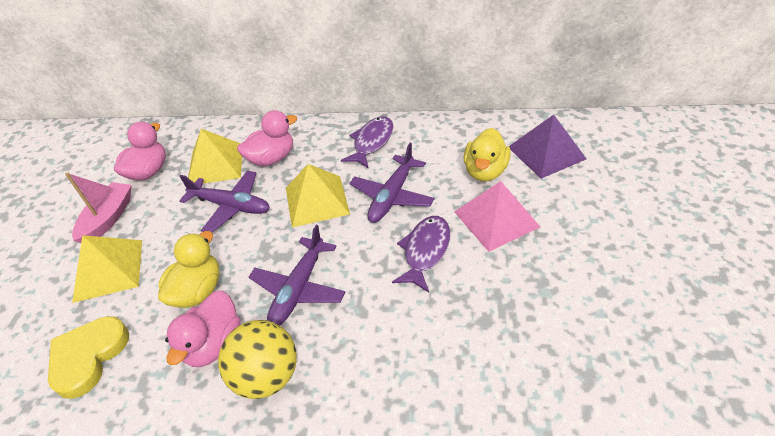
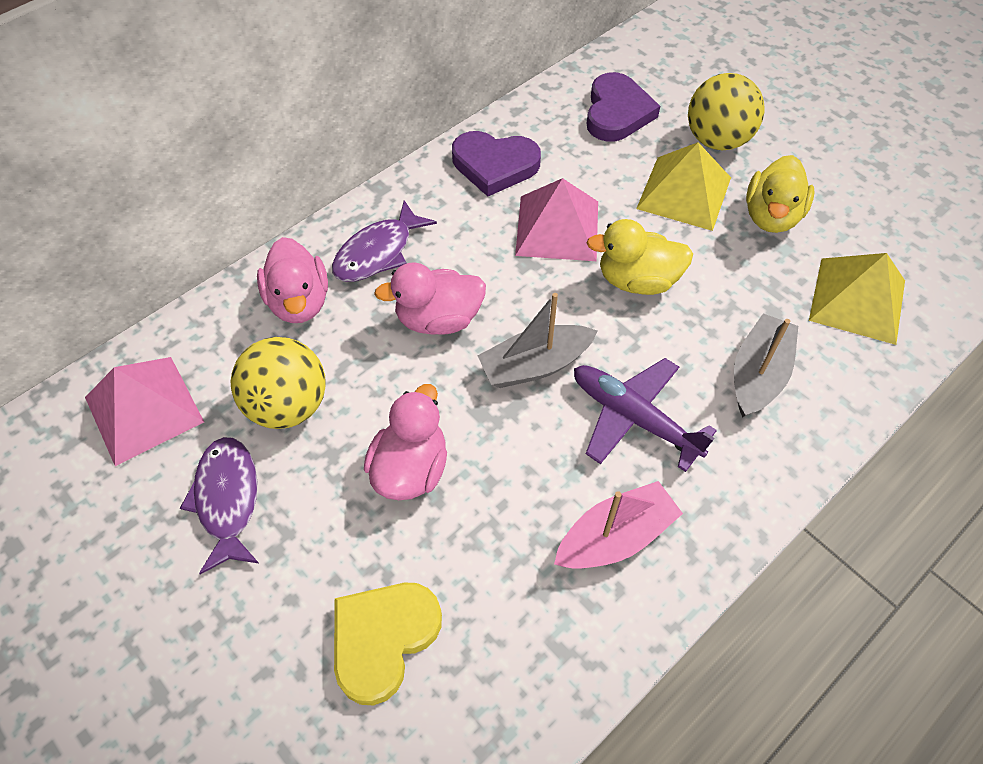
grey boat: 0 -> 2
pink pyramid: 1 -> 2
purple heart: 0 -> 2
purple plane: 3 -> 1
purple pyramid: 1 -> 0
yellow ball: 1 -> 2
yellow pyramid: 3 -> 2

